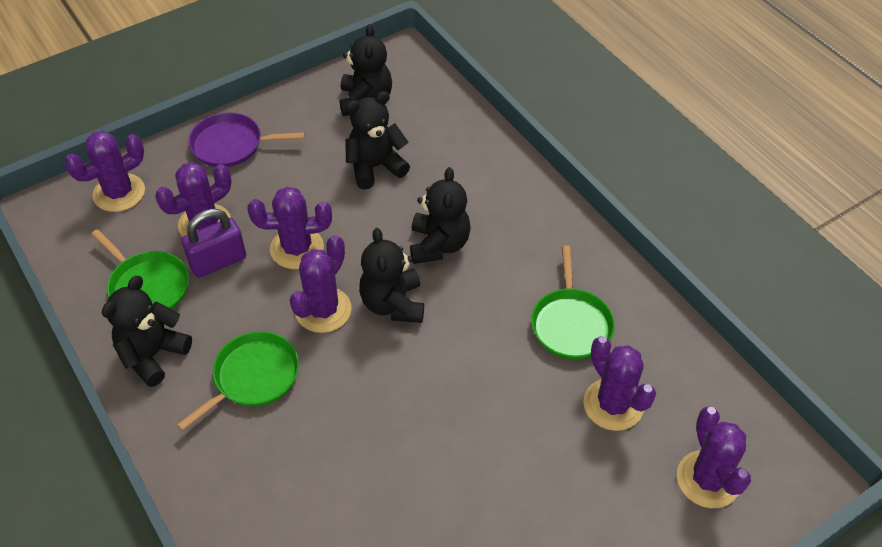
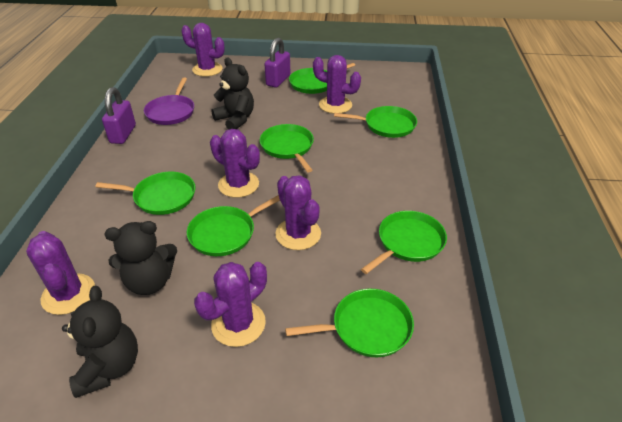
black teddy bear: 5 -> 3
green pan: 3 -> 7
purple padlock: 1 -> 2

